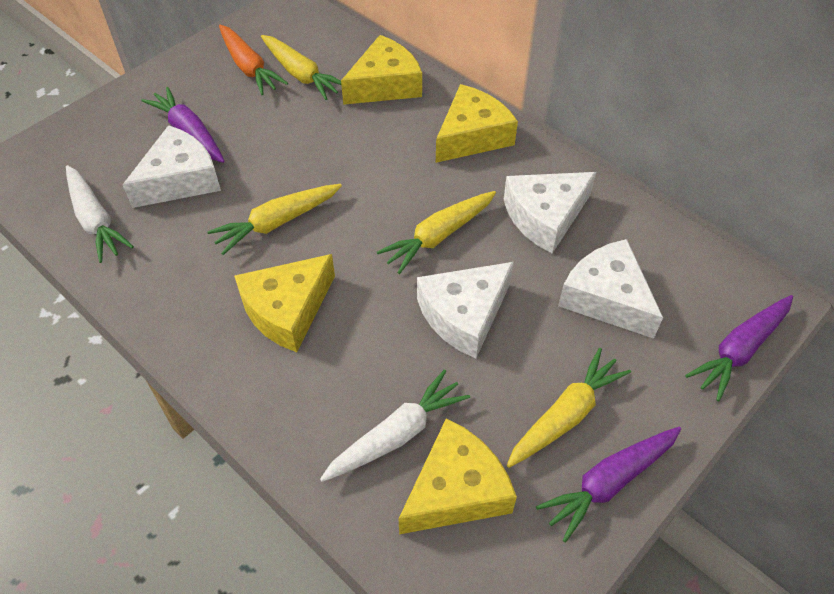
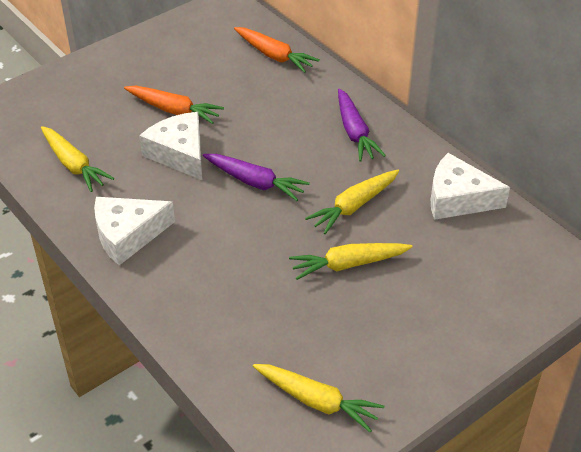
orange carrot: 1 -> 2
purple carrot: 3 -> 2
white carrot: 2 -> 0
white cheese: 4 -> 3
yellow cheese: 4 -> 0

